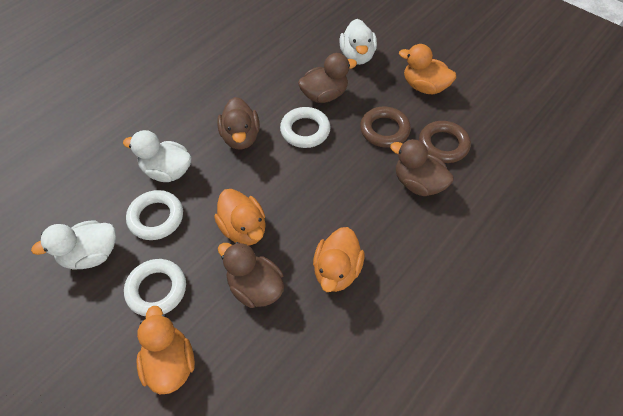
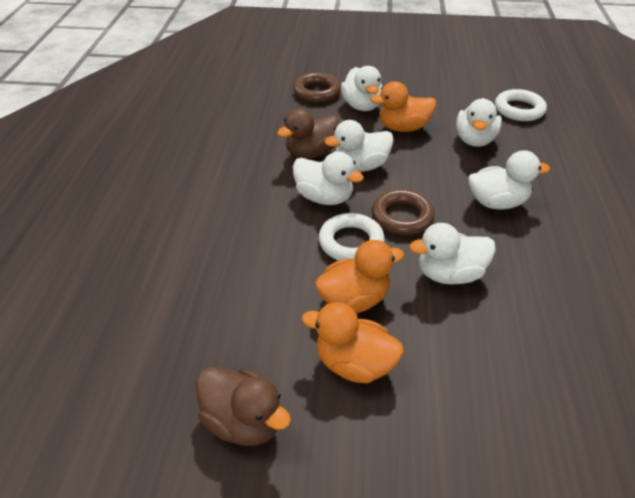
brown duck: 4 -> 2
orange duck: 4 -> 3
white duck: 3 -> 6
white ring: 3 -> 2

